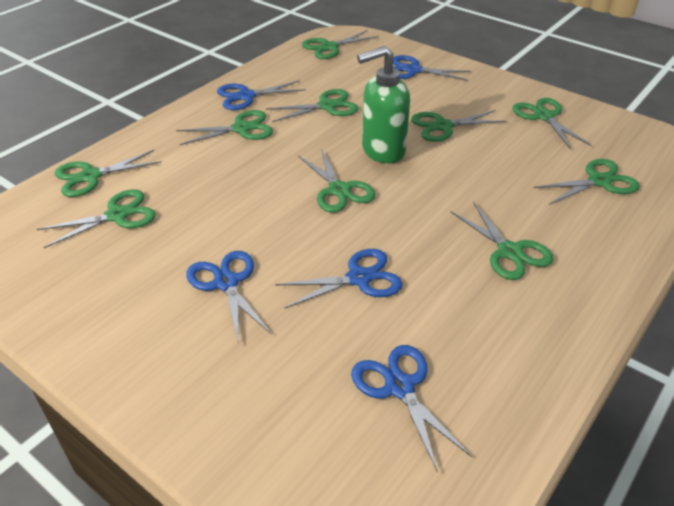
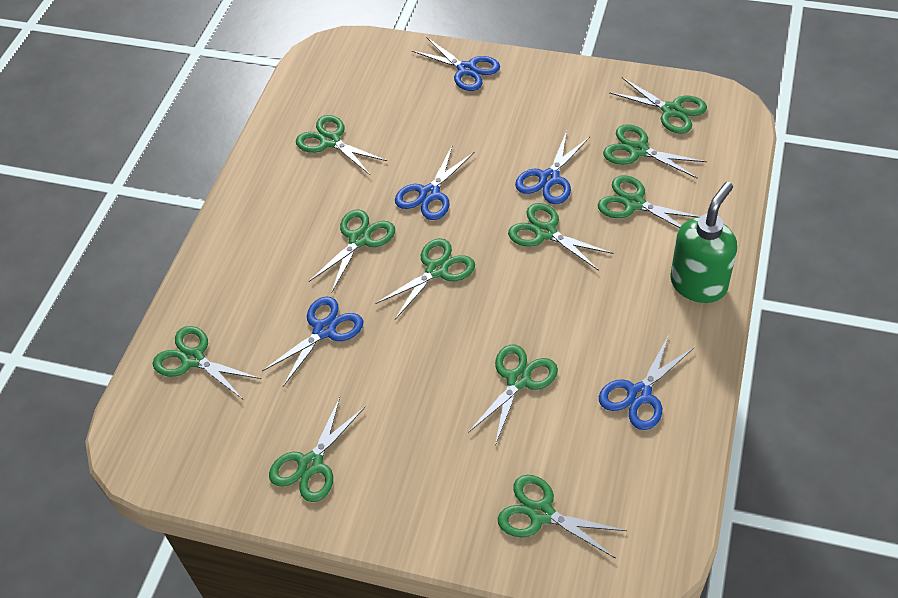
green scissors: 10 -> 11

